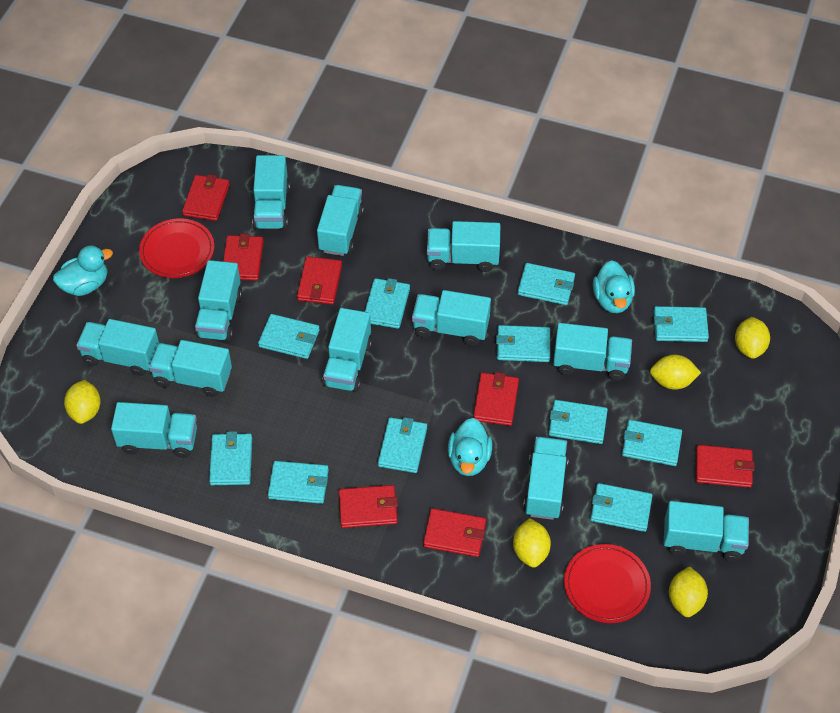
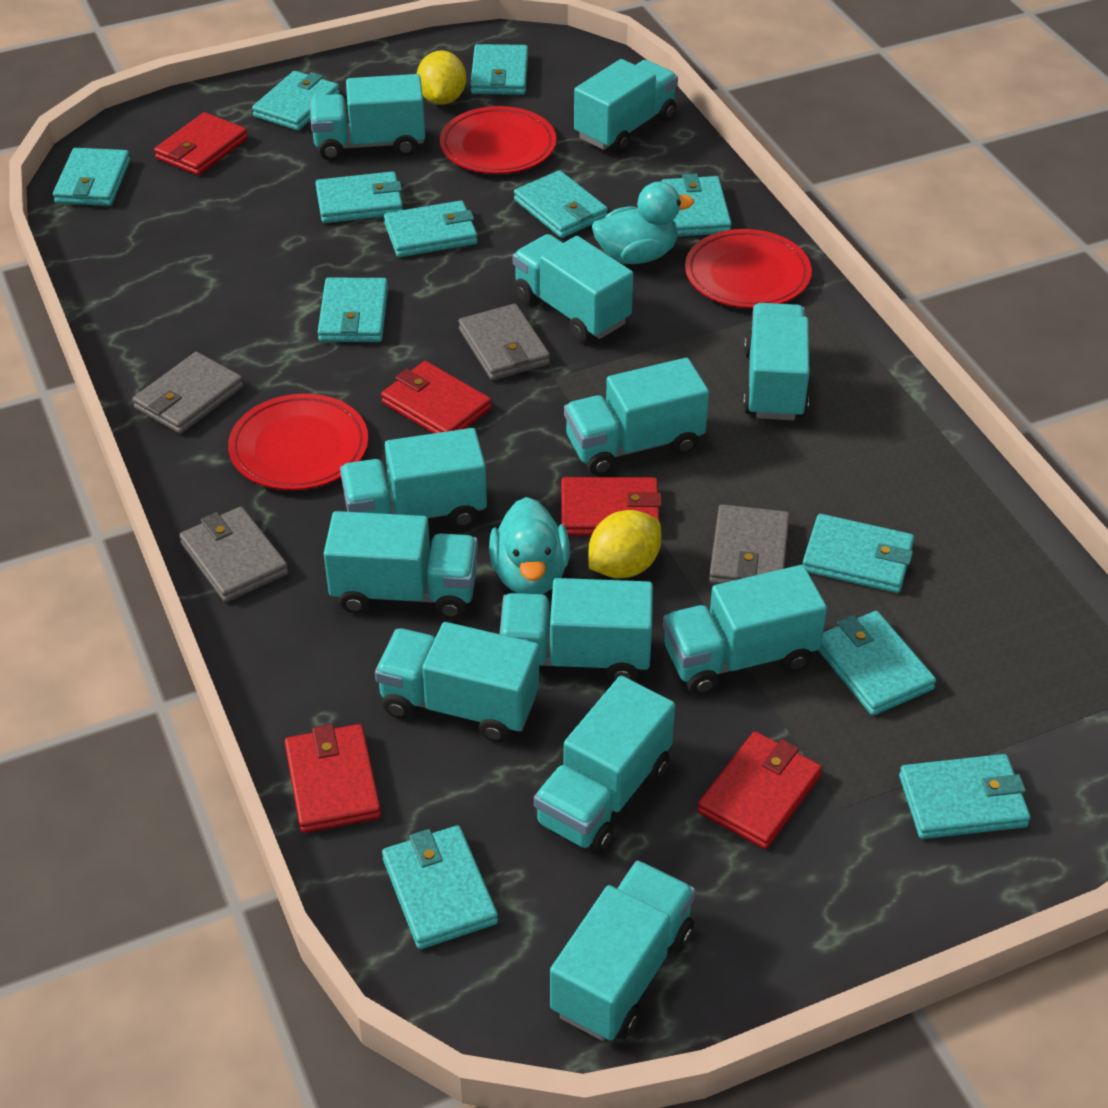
grey wallet: 0 -> 4
red plate: 2 -> 3
red wallet: 7 -> 5
turquoise duck: 3 -> 2
turquoise wallet: 11 -> 12
yellow lemon: 5 -> 2

